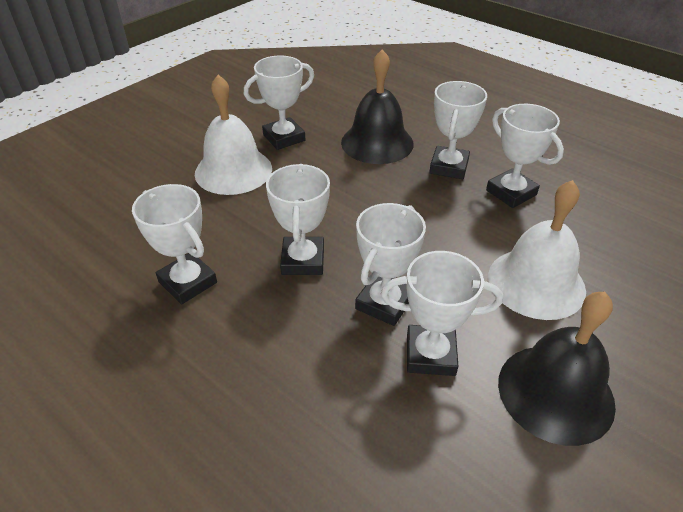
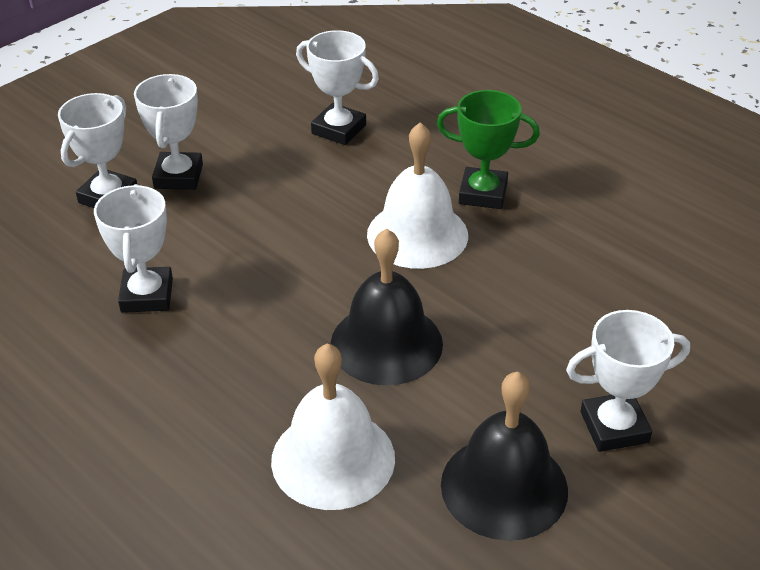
green trophy: 0 -> 1
white trophy: 7 -> 5

